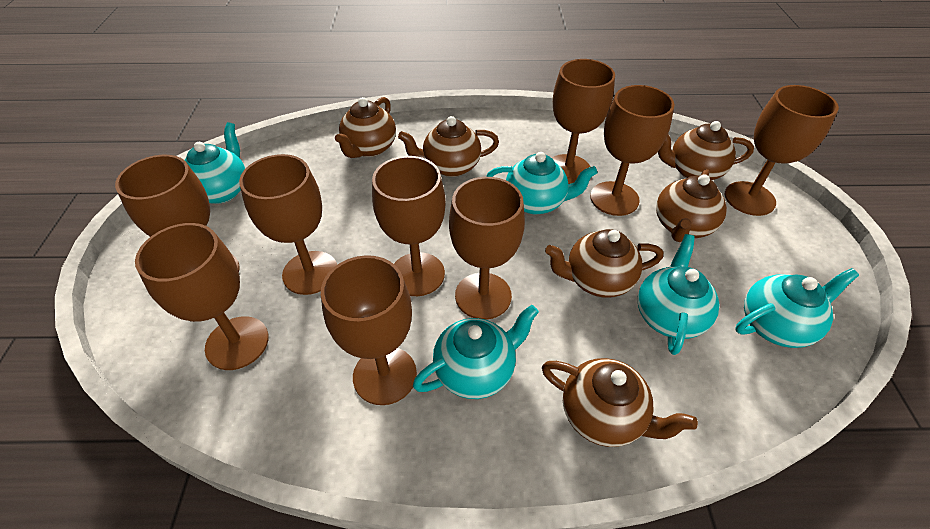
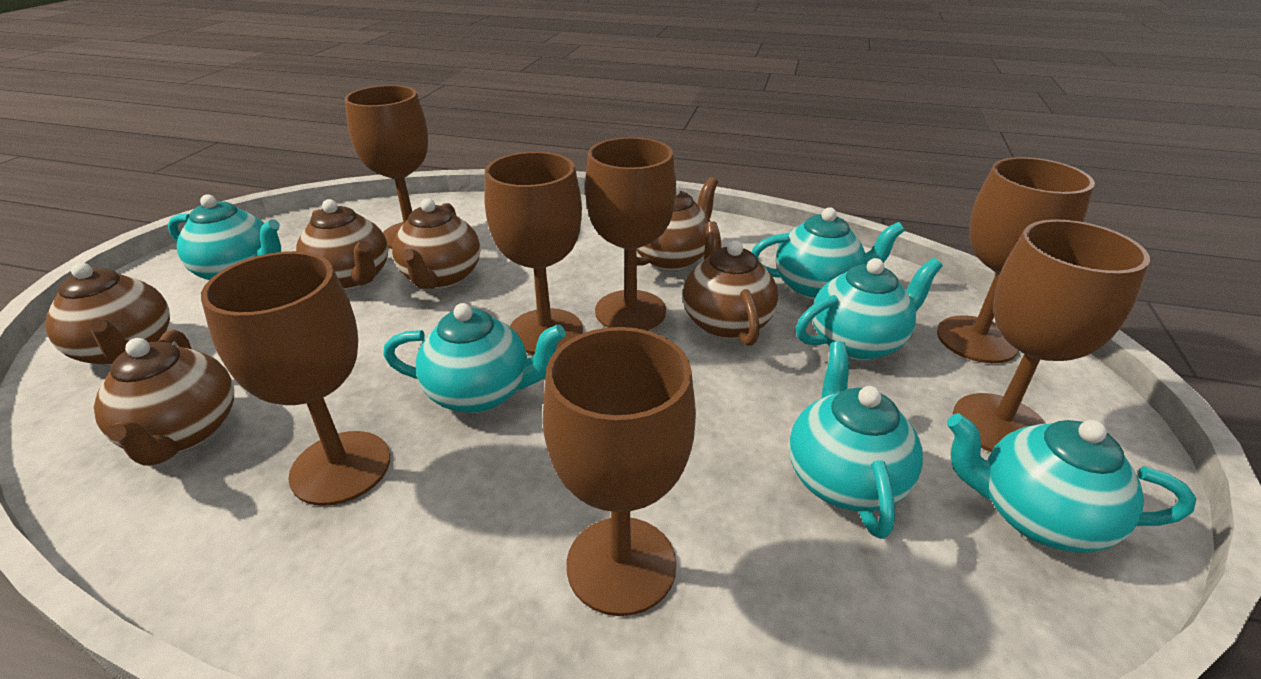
brown goblet: 9 -> 7
turquoise teapot: 5 -> 6

